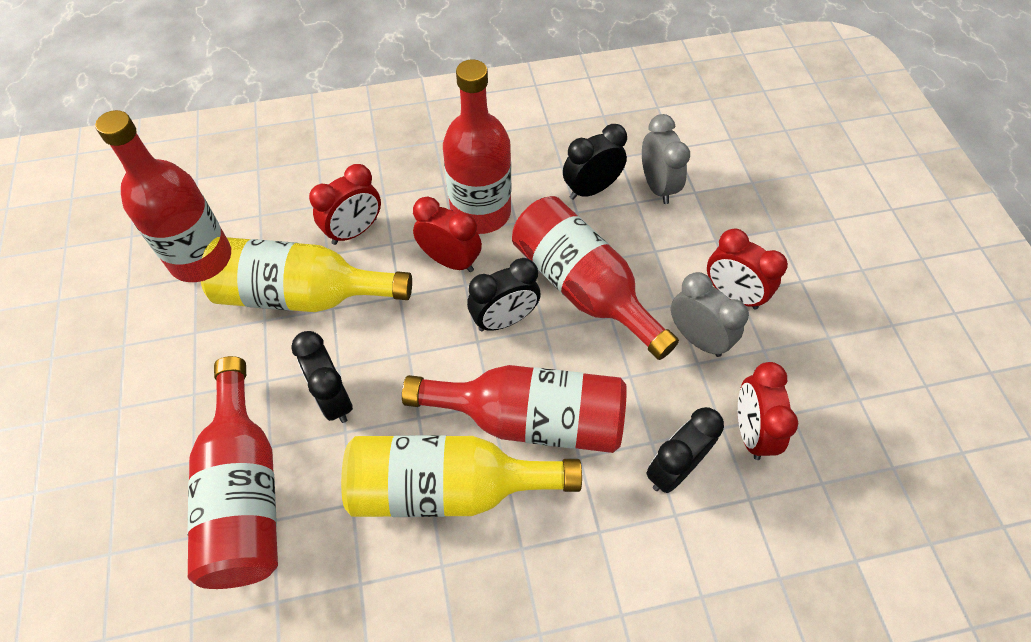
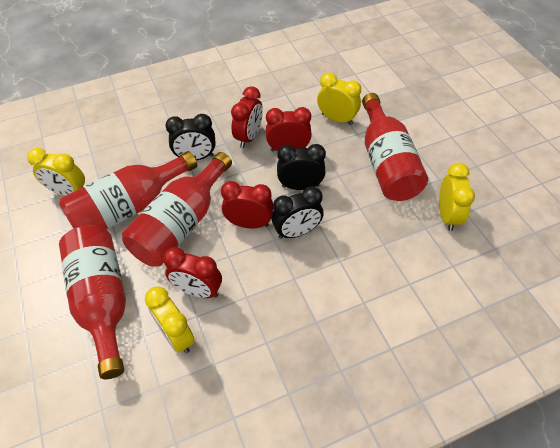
black clock: 4 -> 3
grey clock: 2 -> 0
red bottle: 5 -> 4
yellow bottle: 2 -> 0
yellow clock: 0 -> 4

